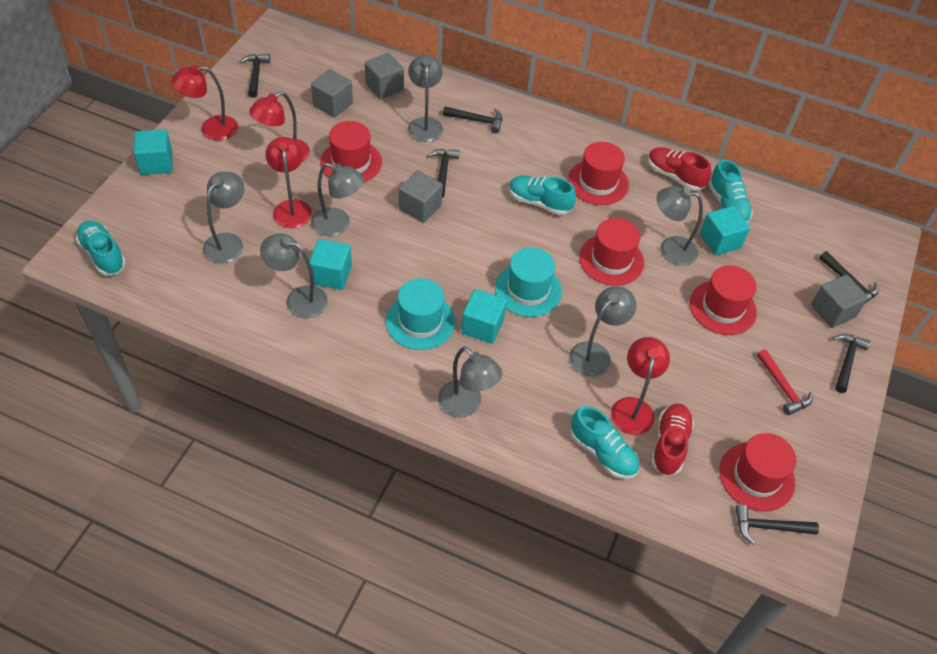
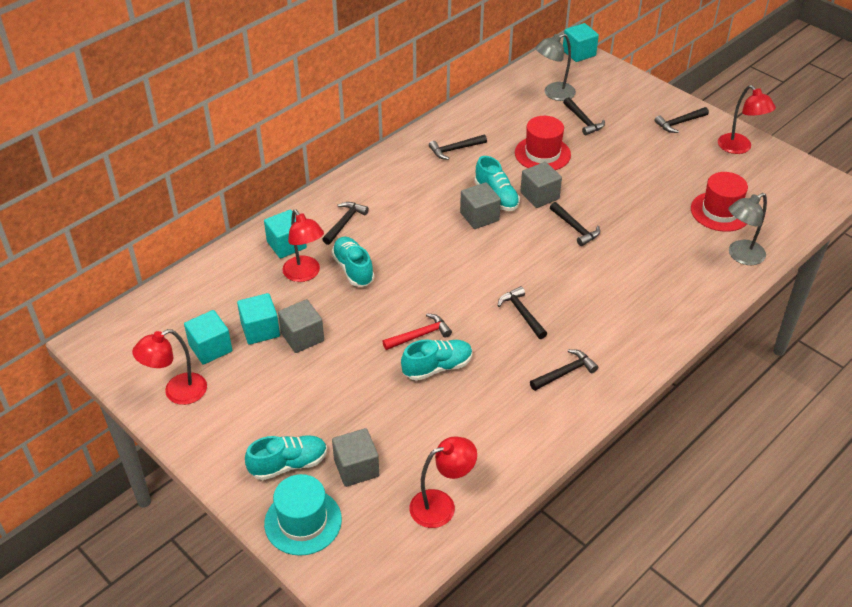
black hammer: 6 -> 7
grey lamp: 7 -> 2
red hat: 5 -> 2
red shoe: 2 -> 0
turquoise hat: 2 -> 1

